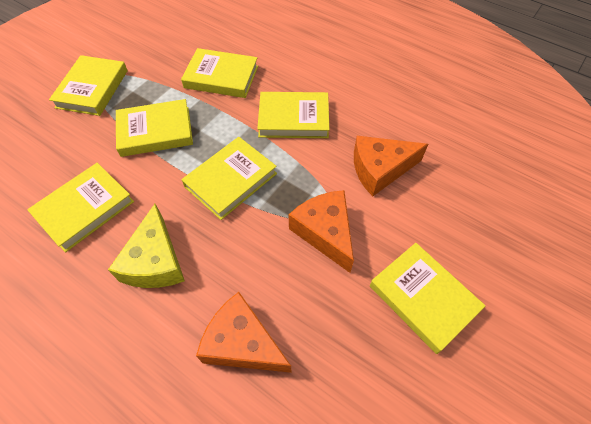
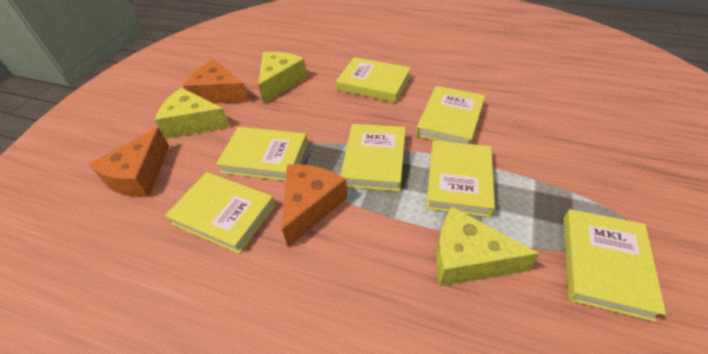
yellow cheese: 1 -> 3

